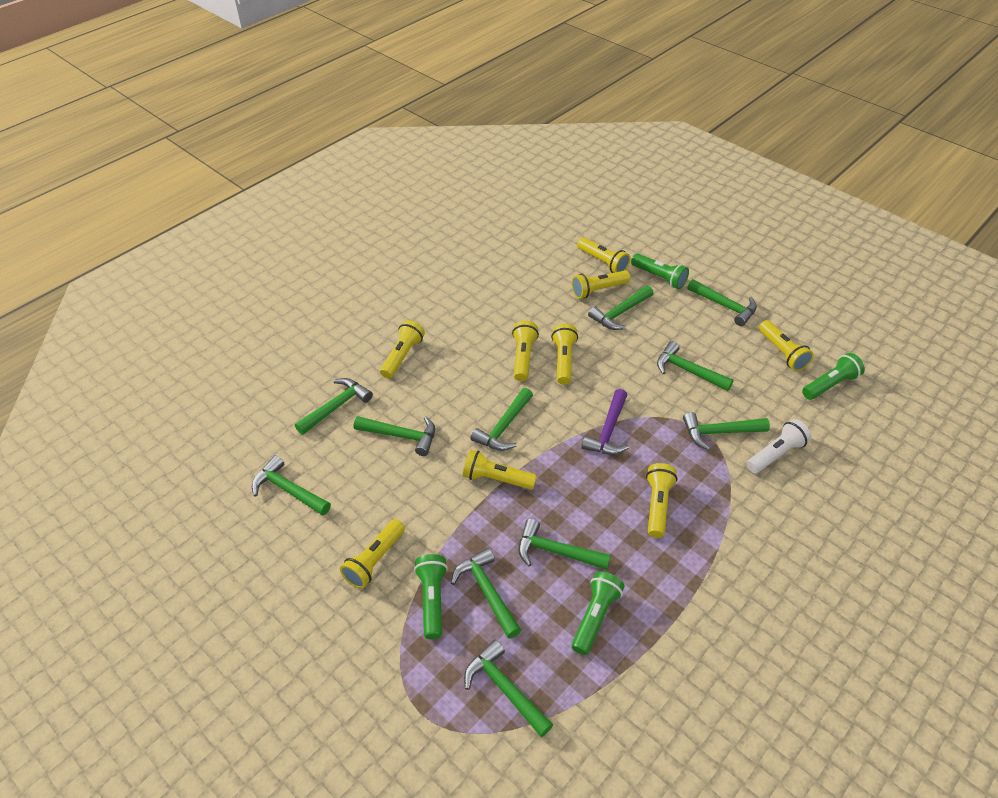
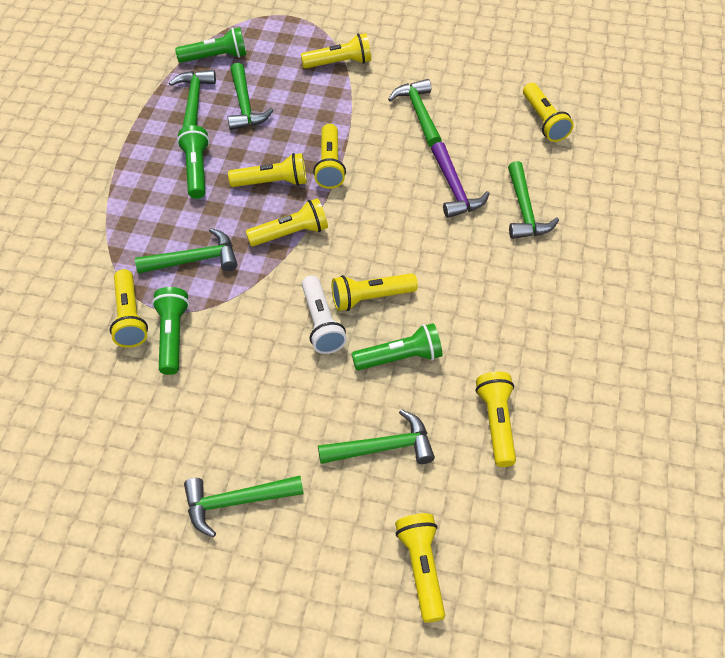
green hammer: 11 -> 7

